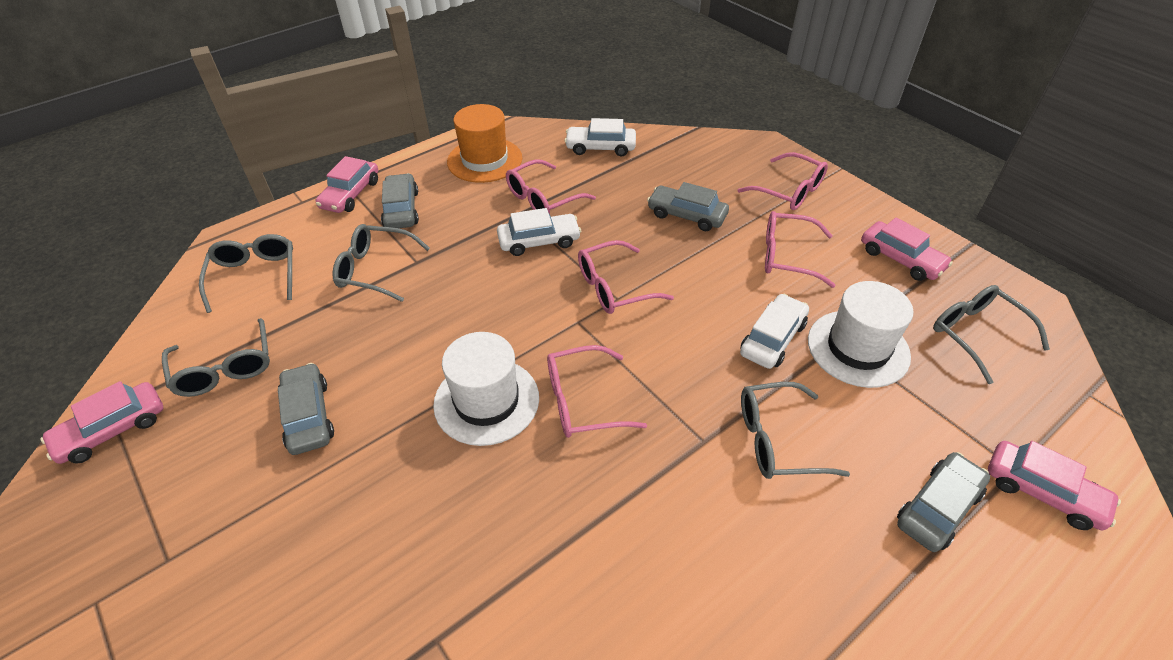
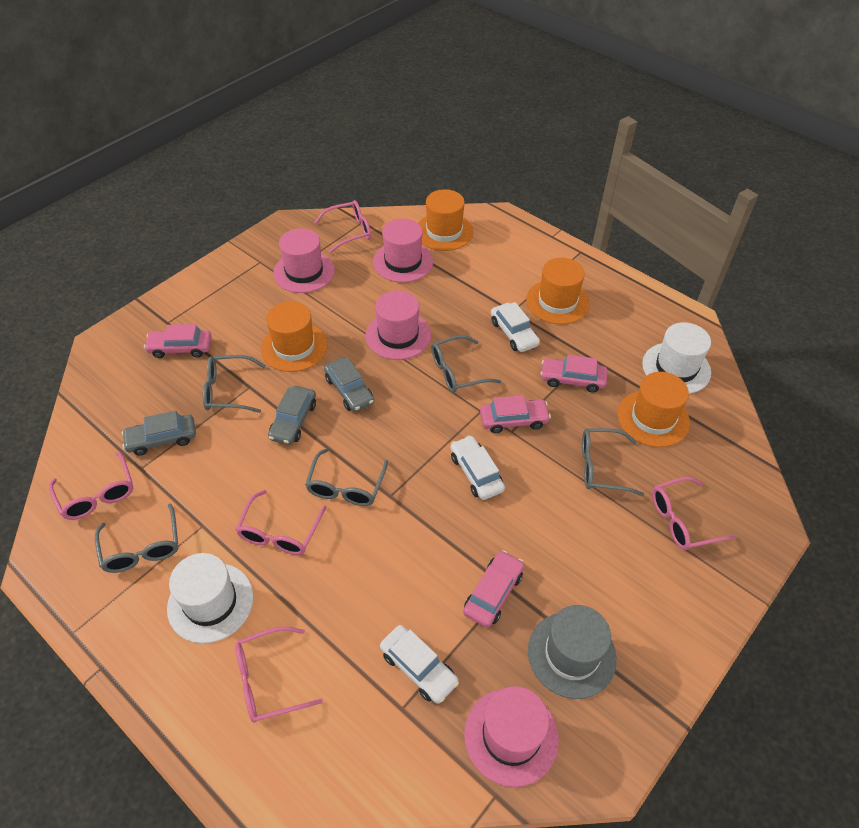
grey car: 4 -> 3
grey hat: 0 -> 1
orange hat: 1 -> 4
pink hat: 0 -> 4

